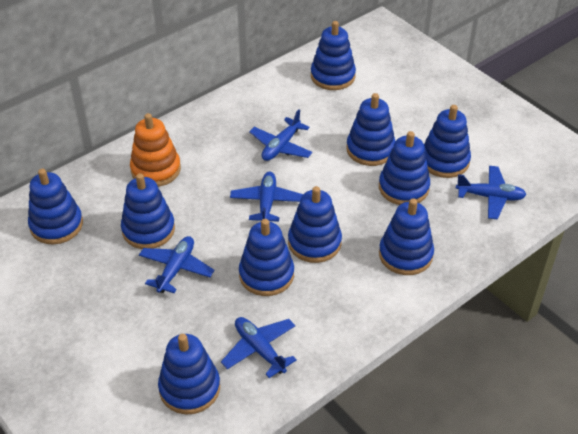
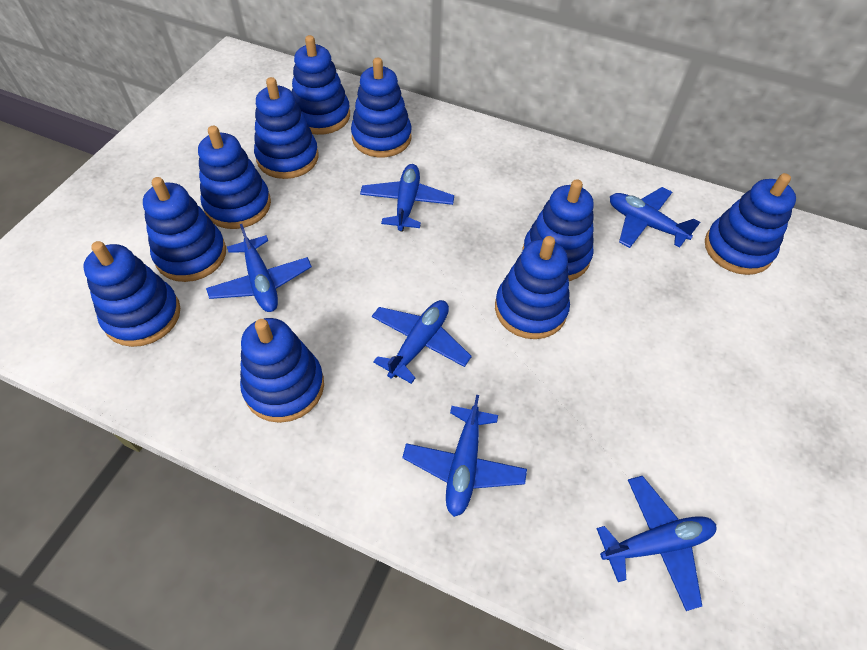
blue plane: 5 -> 6
orange stacking toy: 1 -> 0

